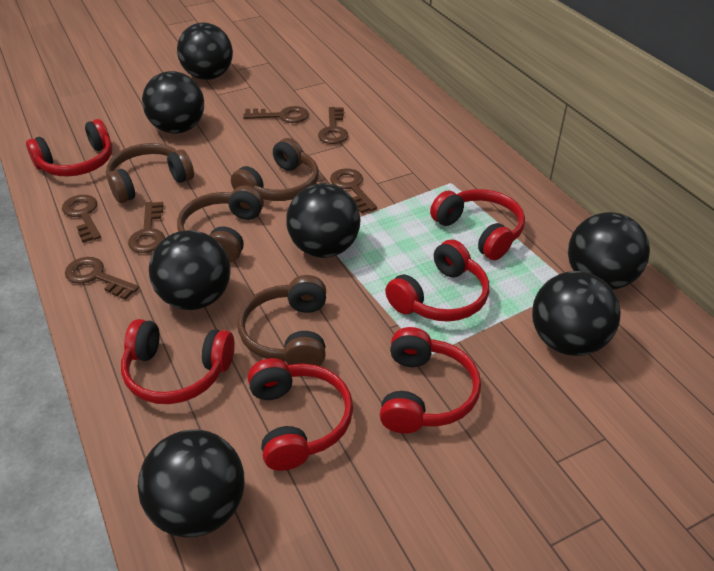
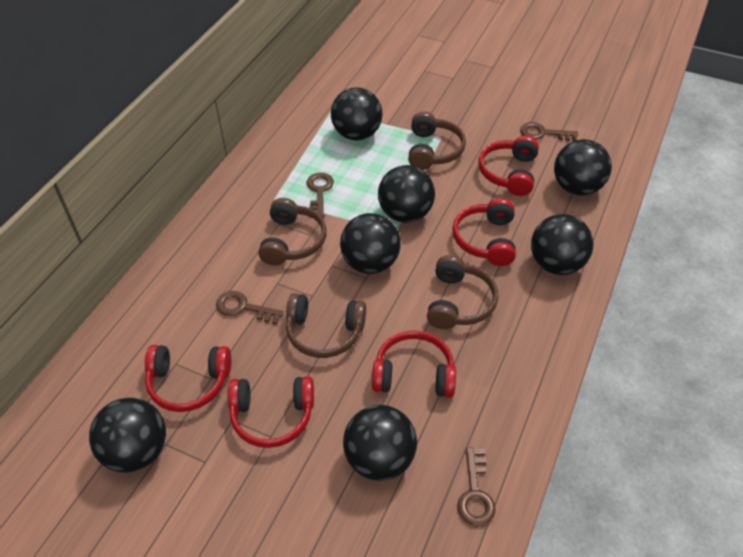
brown key: 6 -> 4
red headphones: 6 -> 5

